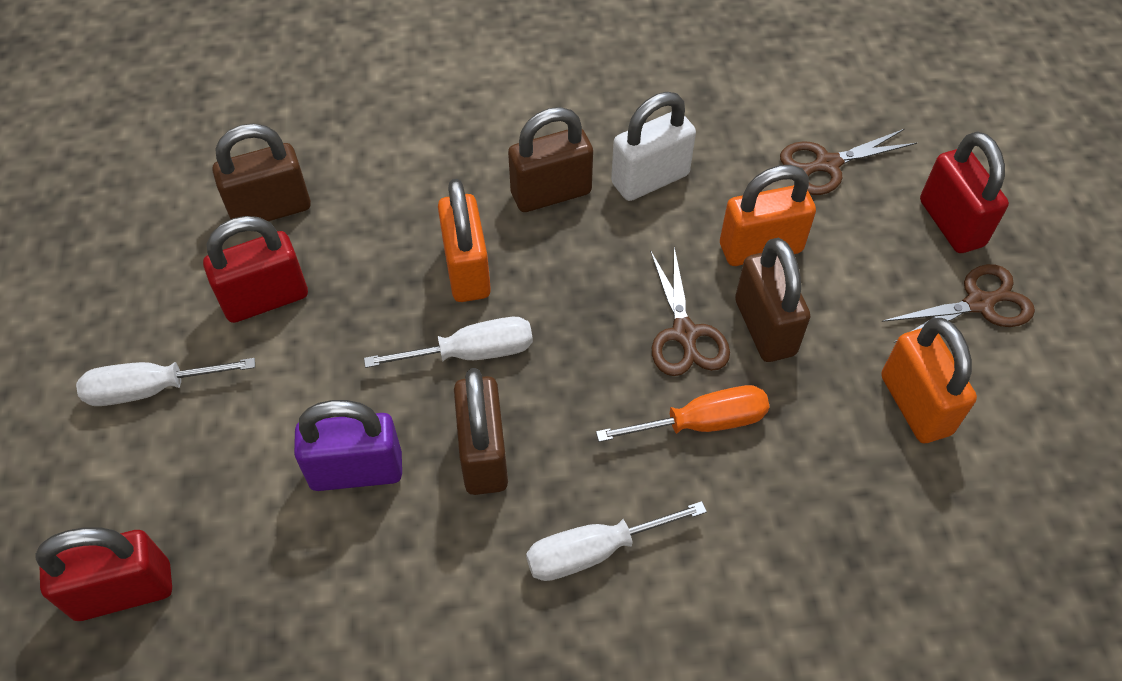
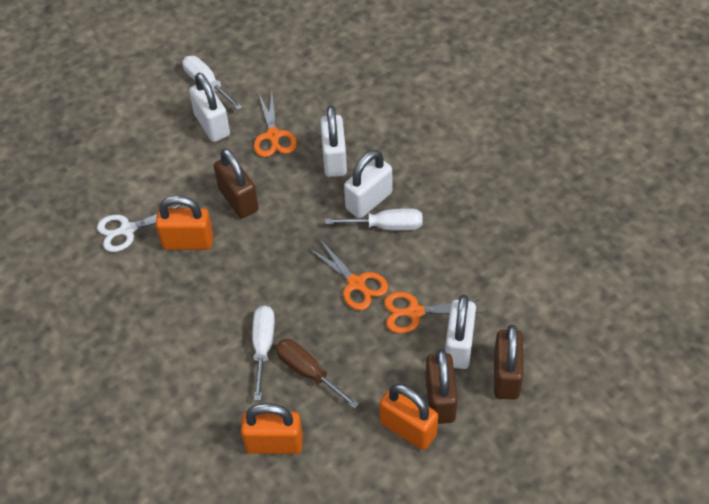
brown padlock: 4 -> 3
brown scissors: 3 -> 0
brown screwdriver: 0 -> 1
orange scissors: 0 -> 3
orange screwdriver: 1 -> 0
purple padlock: 1 -> 0
red padlock: 3 -> 0
white padlock: 1 -> 4
white scissors: 0 -> 1

